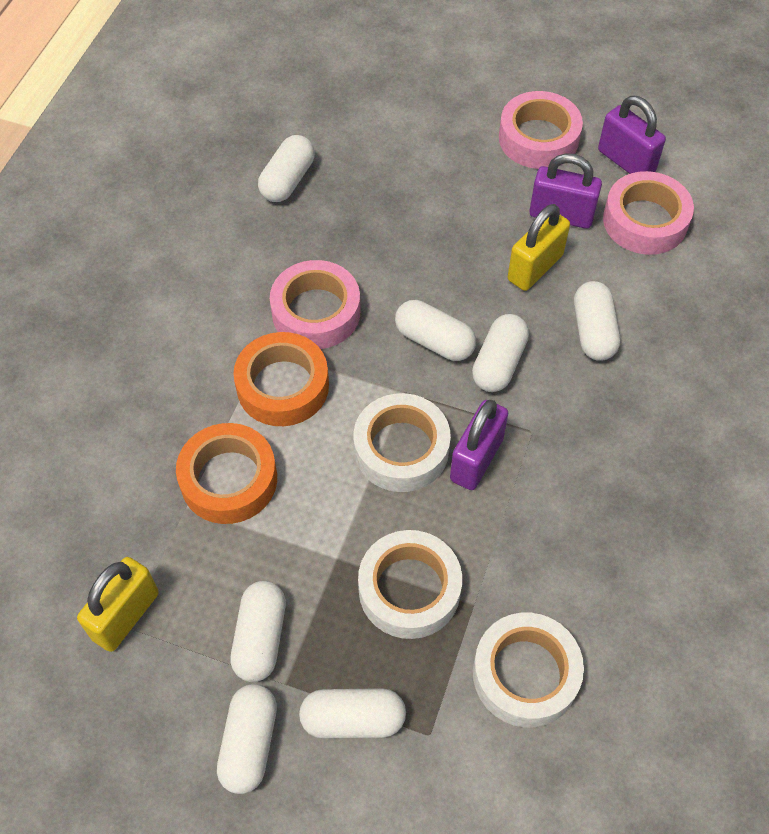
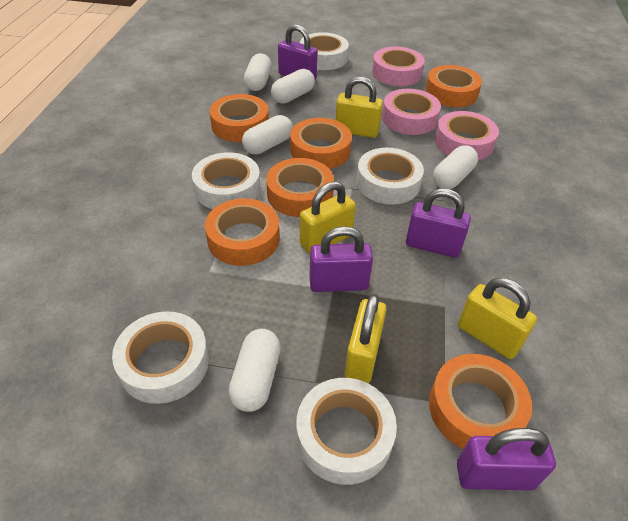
orange tape: 2 -> 6
purple padlock: 3 -> 4
white capsule: 7 -> 5
white tape: 3 -> 5
yellow padlock: 2 -> 4

